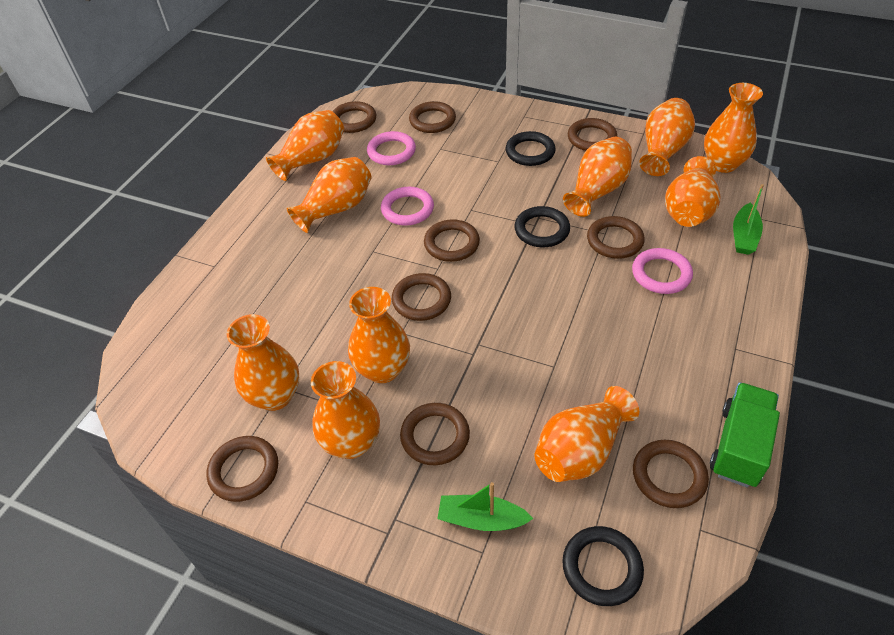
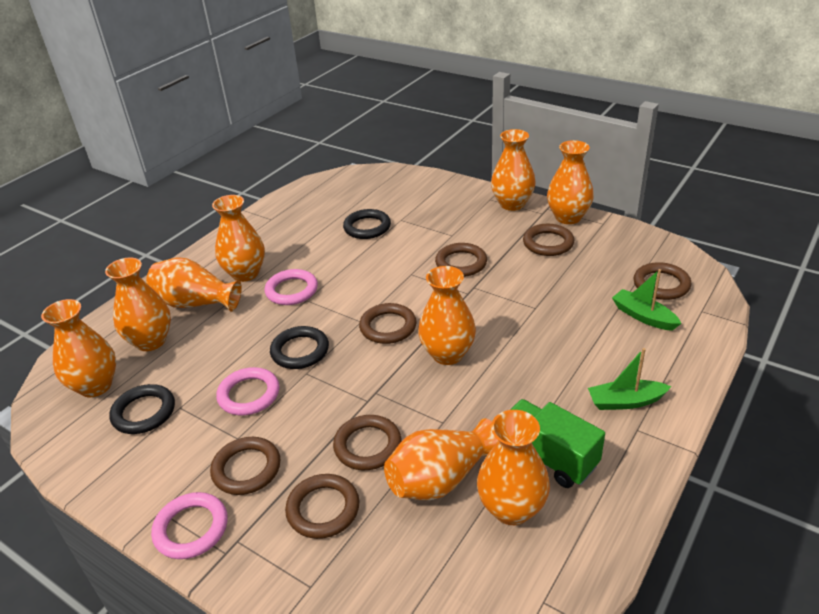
brown ring: 9 -> 7
orange vase: 10 -> 9

